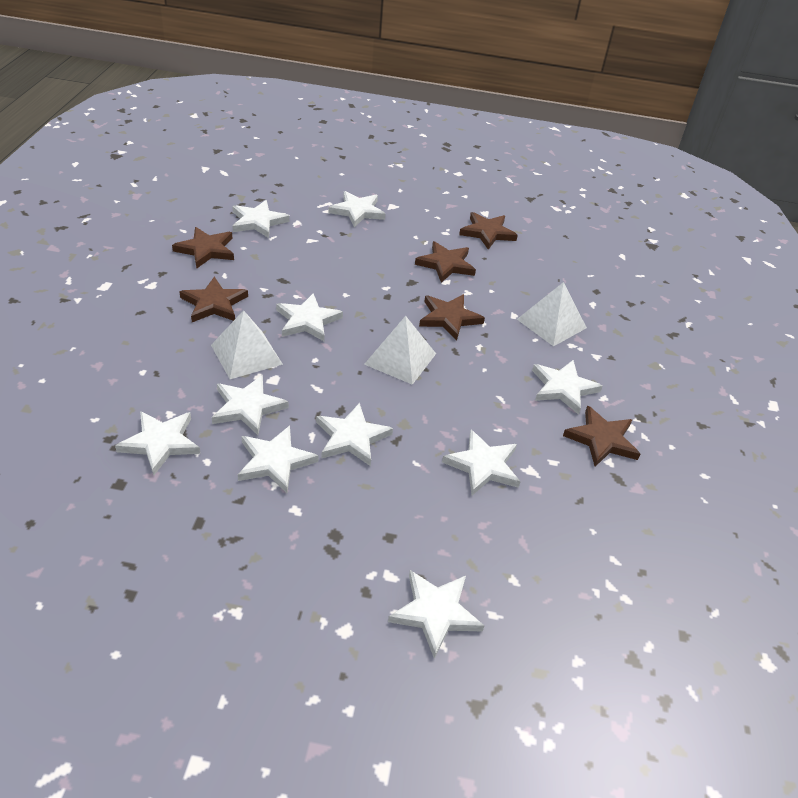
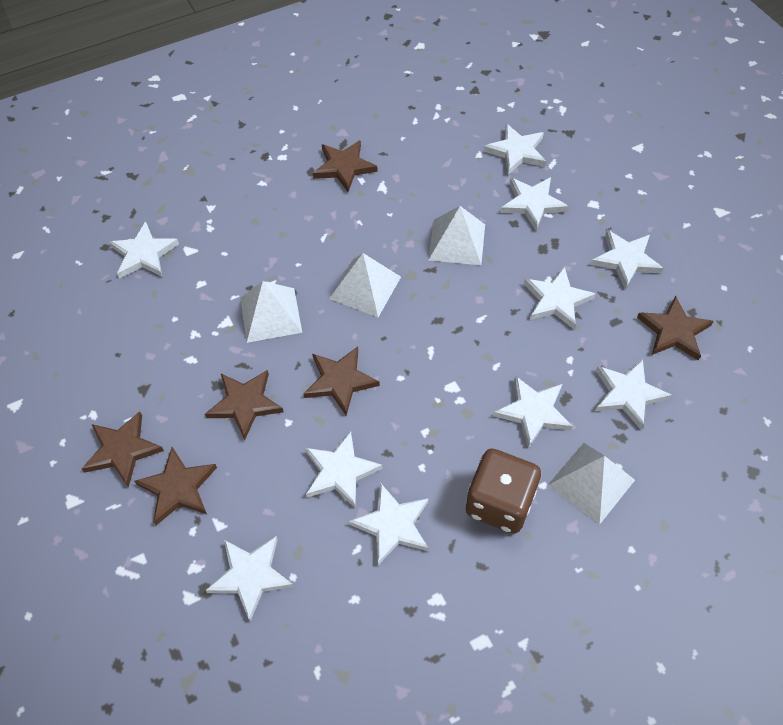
brown dice: 0 -> 1
white pyramid: 3 -> 4

